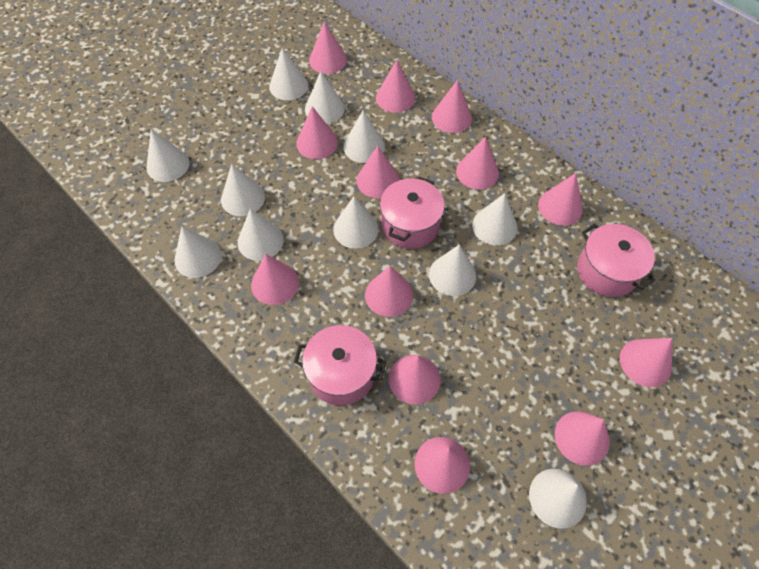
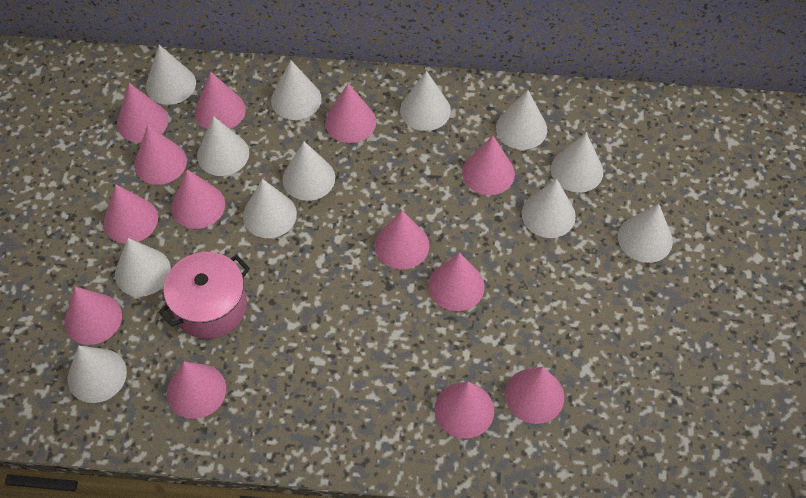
pink pot: 3 -> 1
white cone: 11 -> 12

